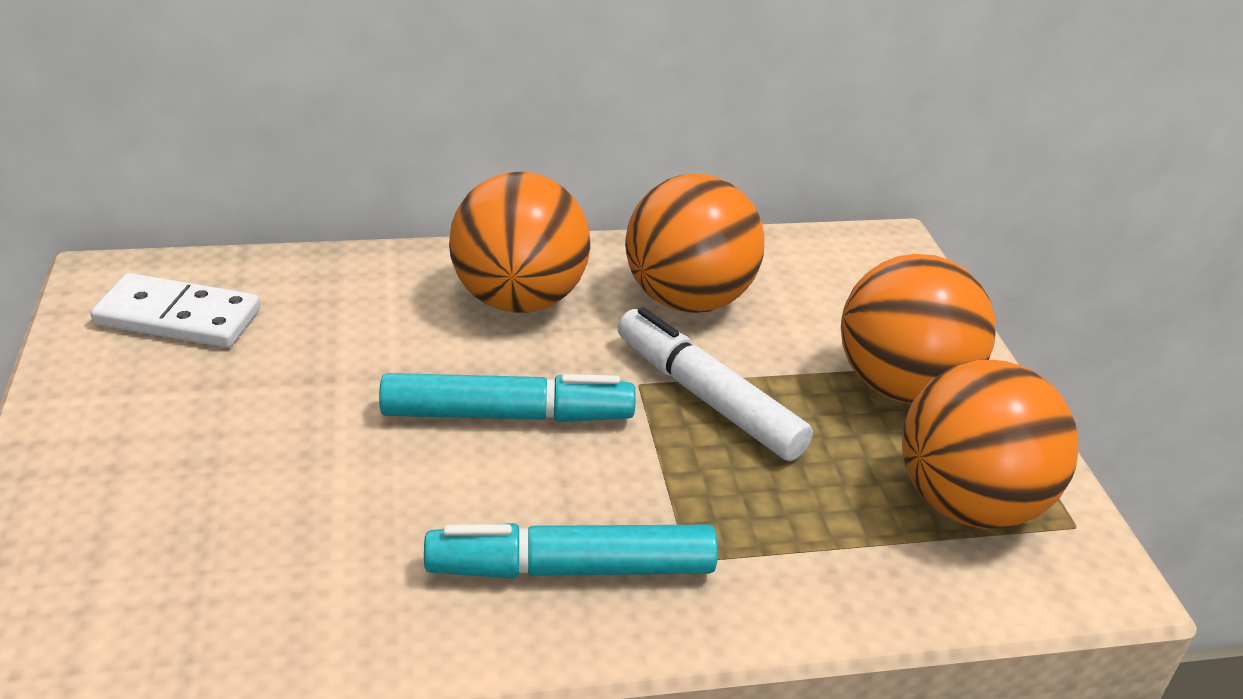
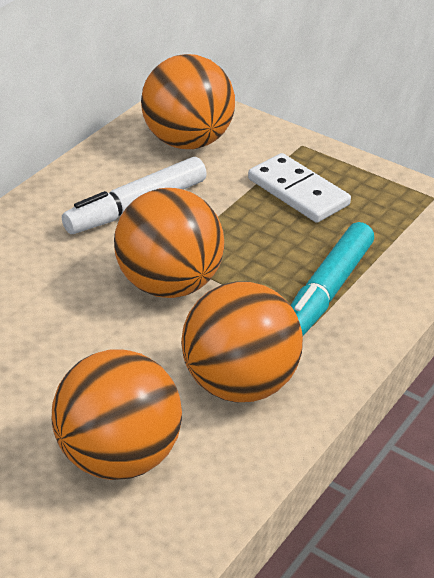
turquoise marker: 2 -> 1

